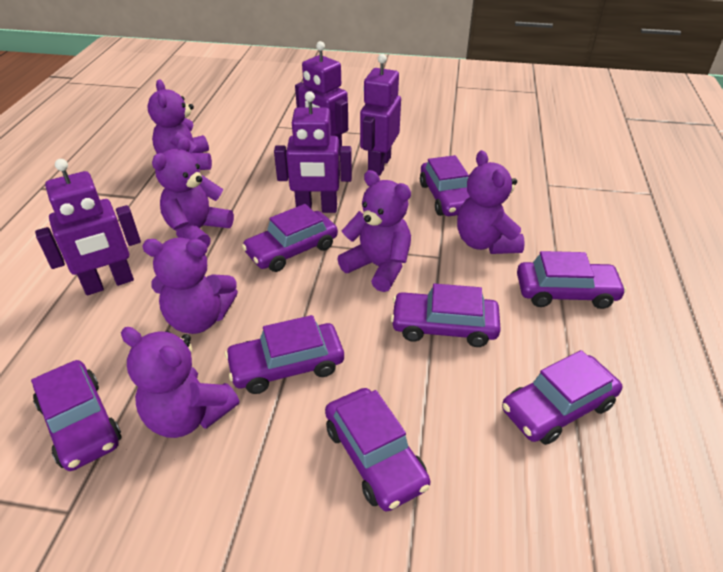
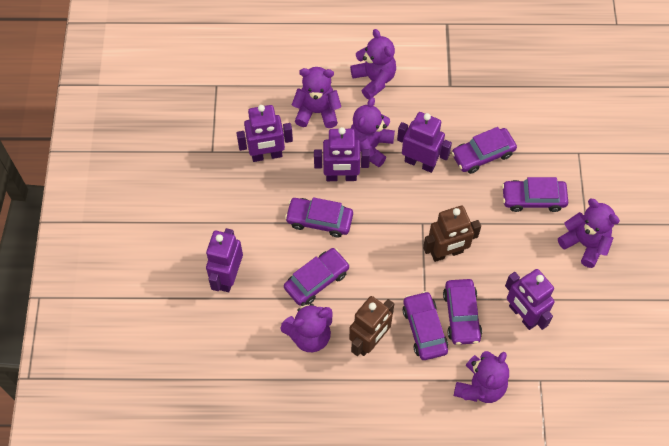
brown robot: 0 -> 2
purple car: 8 -> 6
purple robot: 4 -> 5

